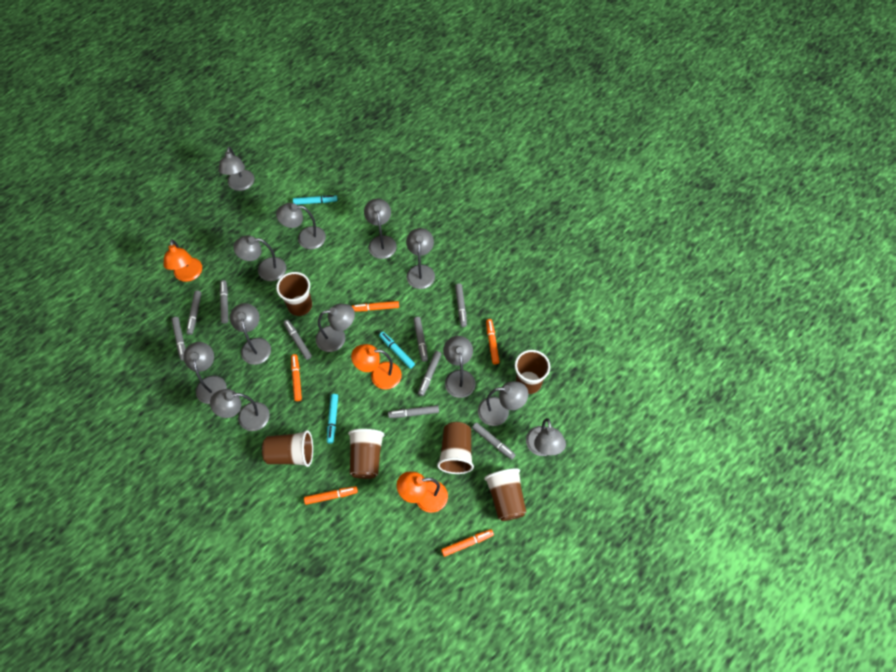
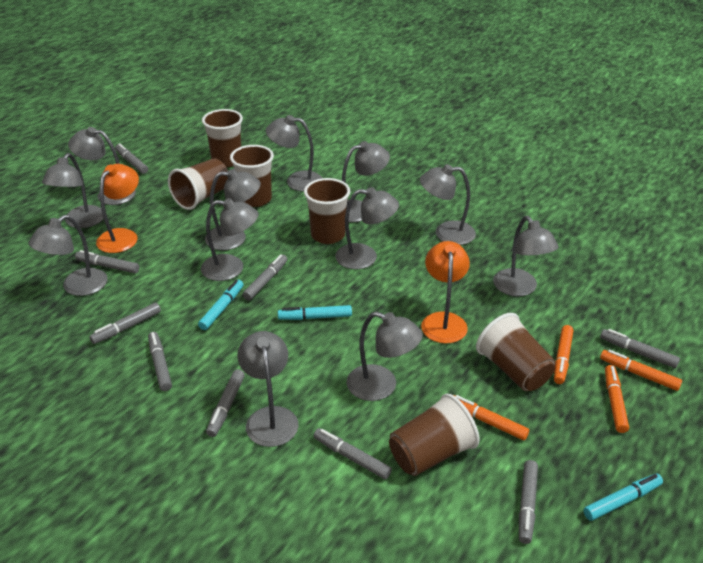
orange lamp: 3 -> 2
orange marker: 5 -> 4

